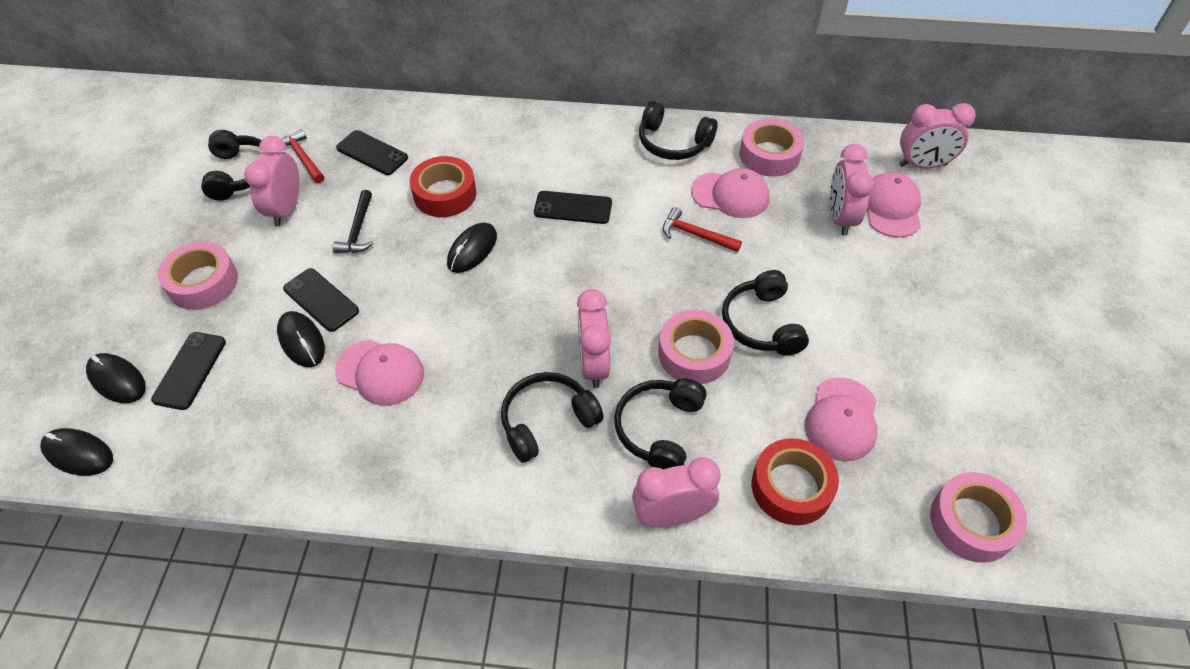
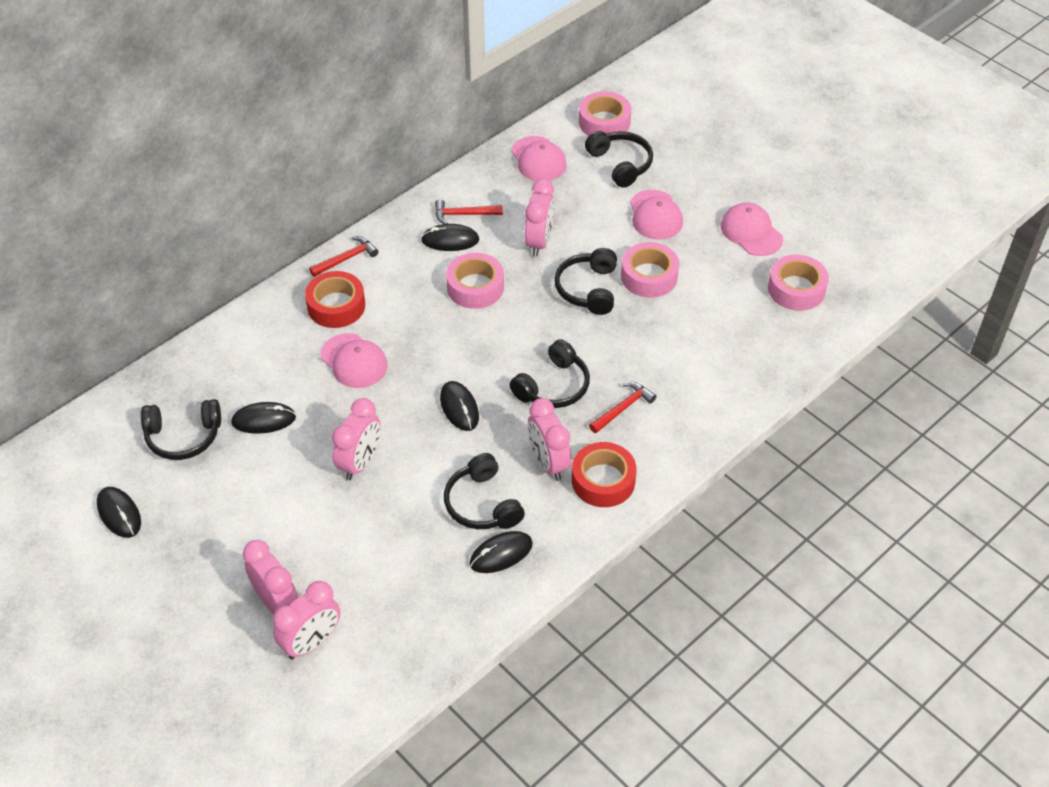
black hammer: 1 -> 0
black mouse: 4 -> 5
black phone: 4 -> 0
red hammer: 2 -> 3

